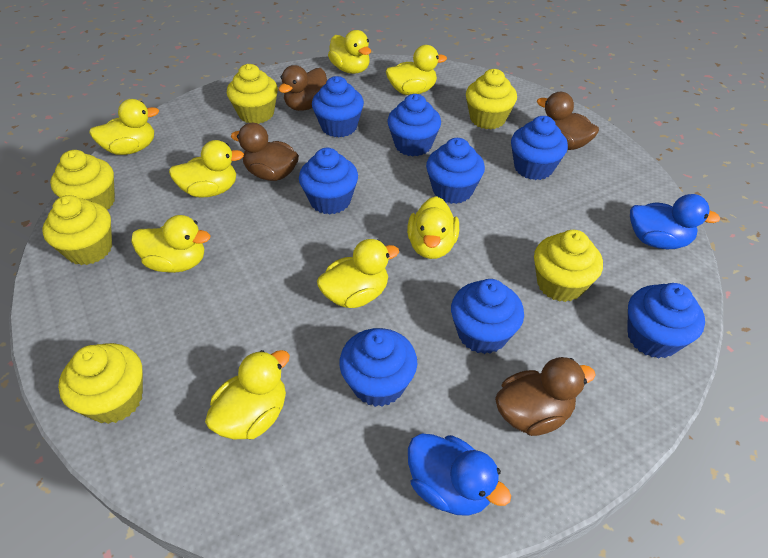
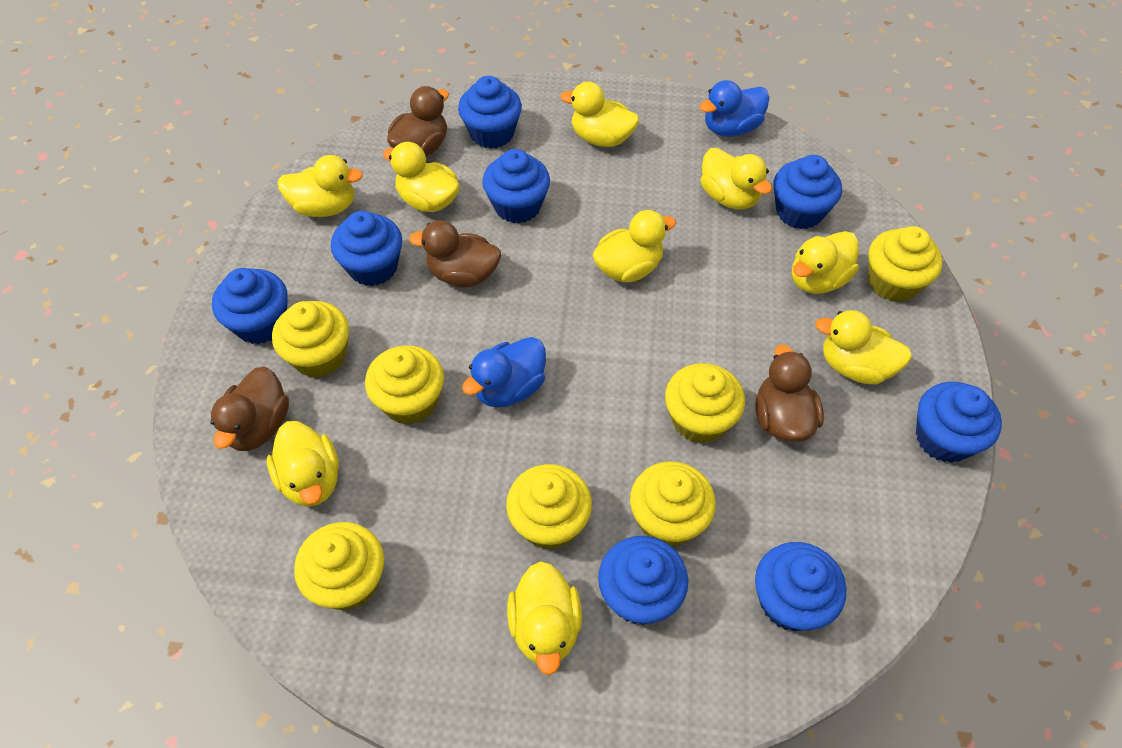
yellow cupcake: 6 -> 7
yellow duck: 8 -> 9

